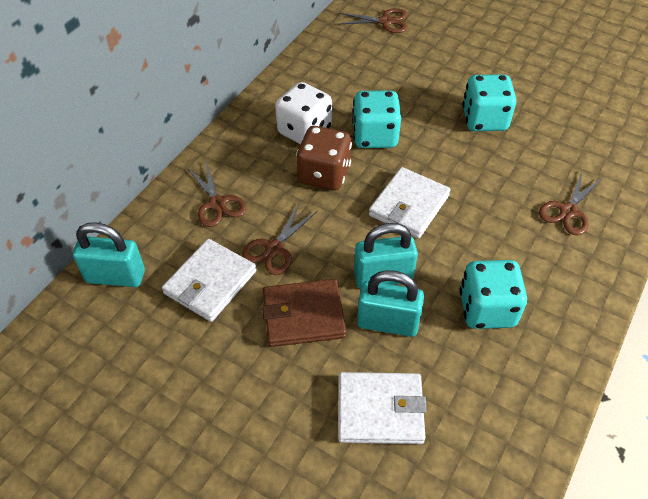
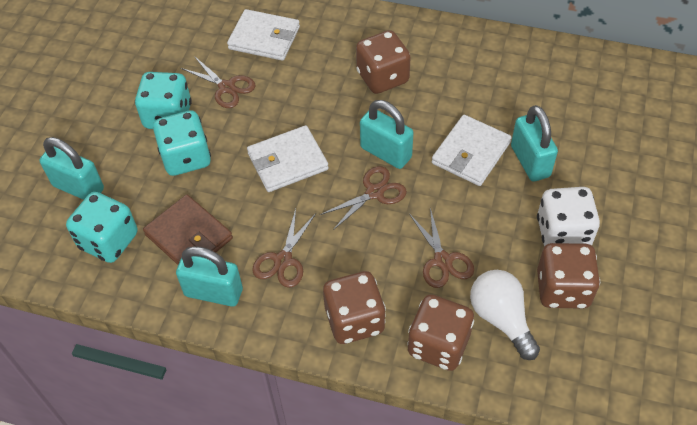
brown dice: 1 -> 4
turquoise padlock: 3 -> 4
white light bulb: 0 -> 1

